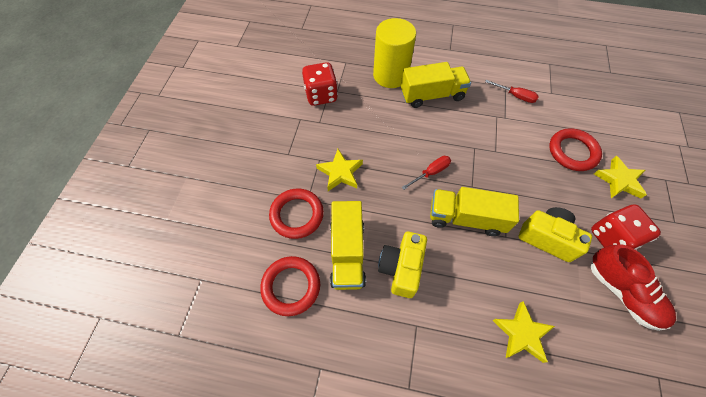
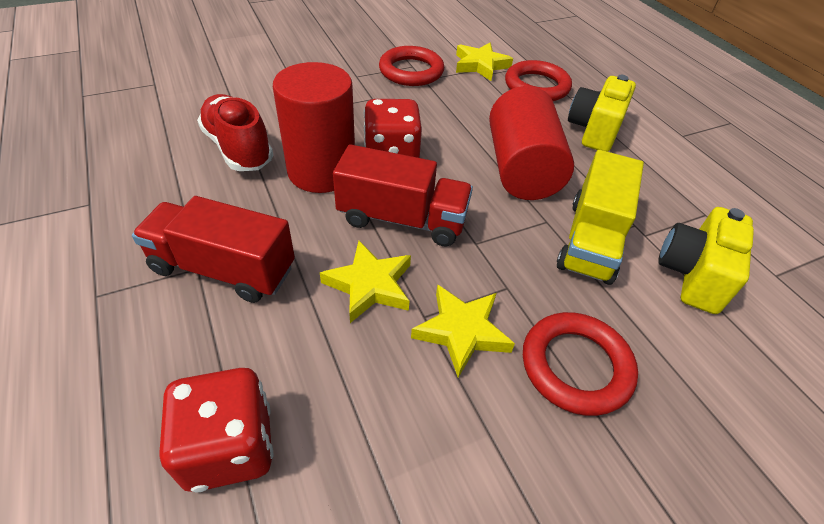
red cylinder: 0 -> 2
red screwdriver: 2 -> 0
red truck: 0 -> 2
yellow cylinder: 1 -> 0
yellow truck: 3 -> 1

